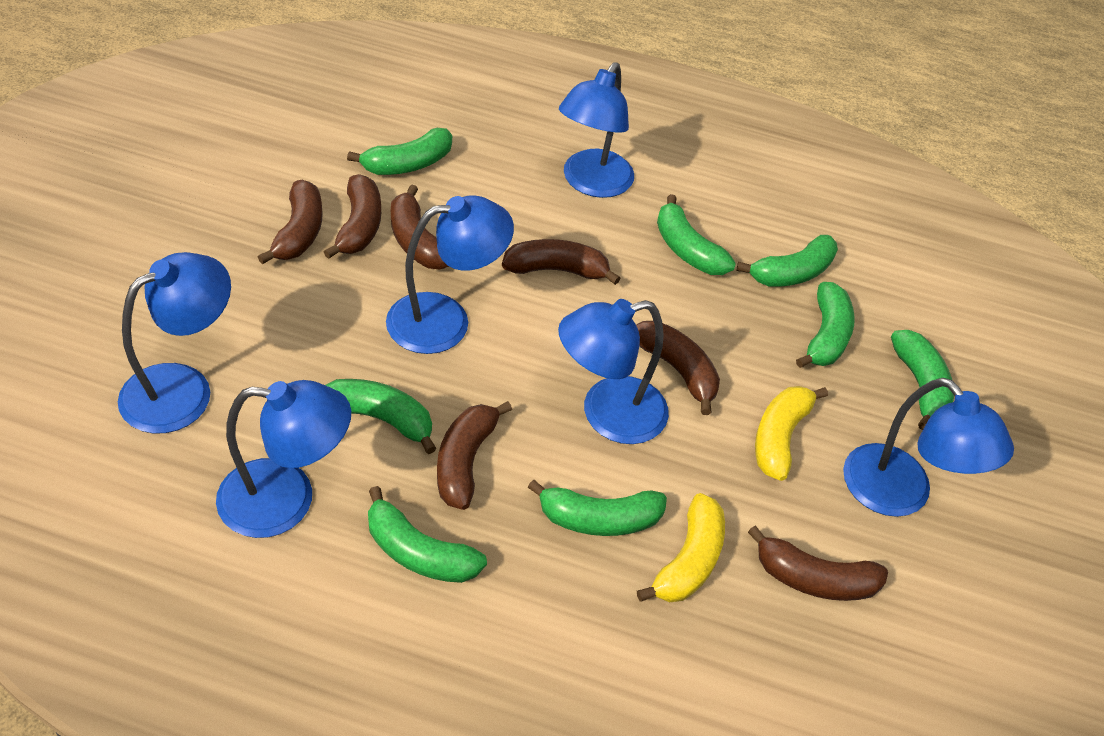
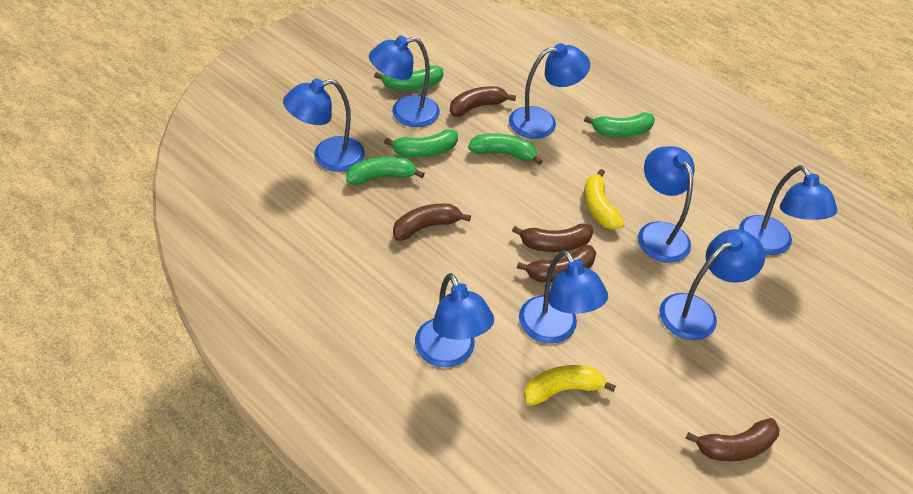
blue lamp: 6 -> 8
brown banana: 7 -> 5
green banana: 8 -> 5

